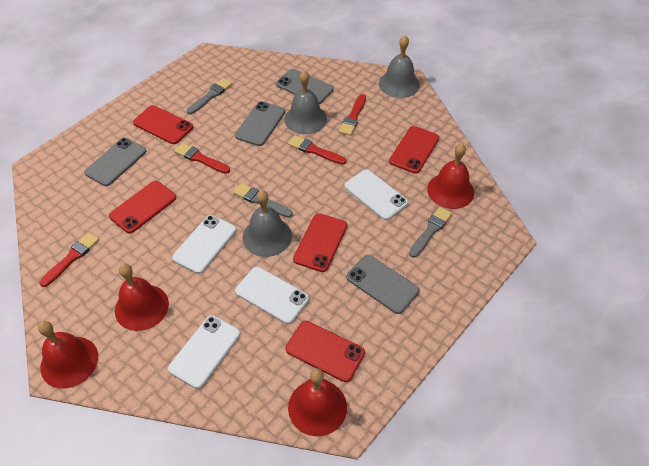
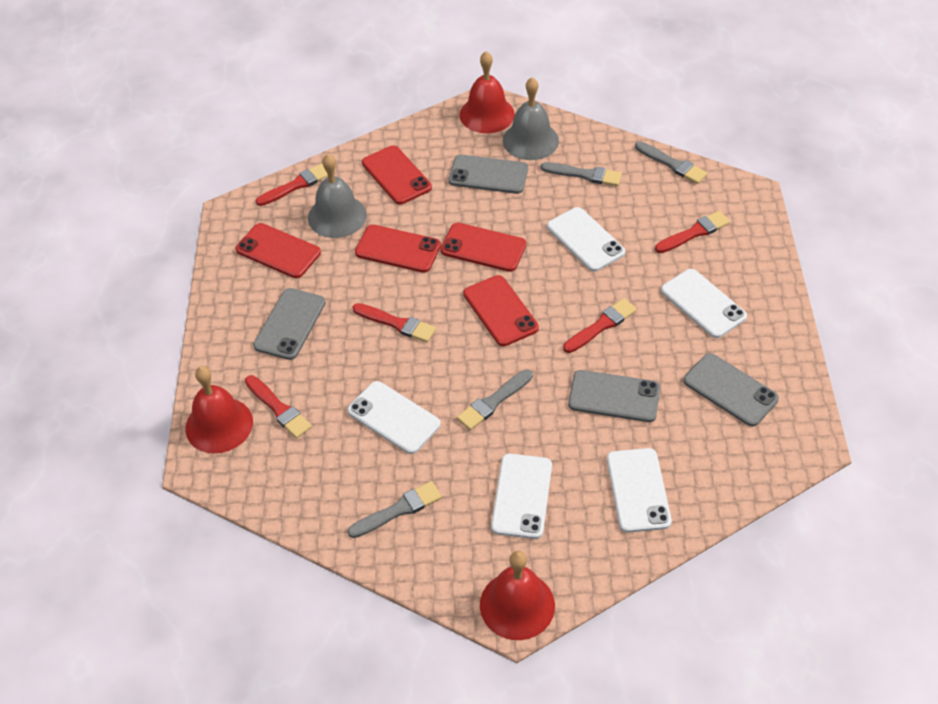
grey bell: 3 -> 2
grey brush: 3 -> 4
red bell: 4 -> 3
red brush: 4 -> 5
white phone: 4 -> 5

